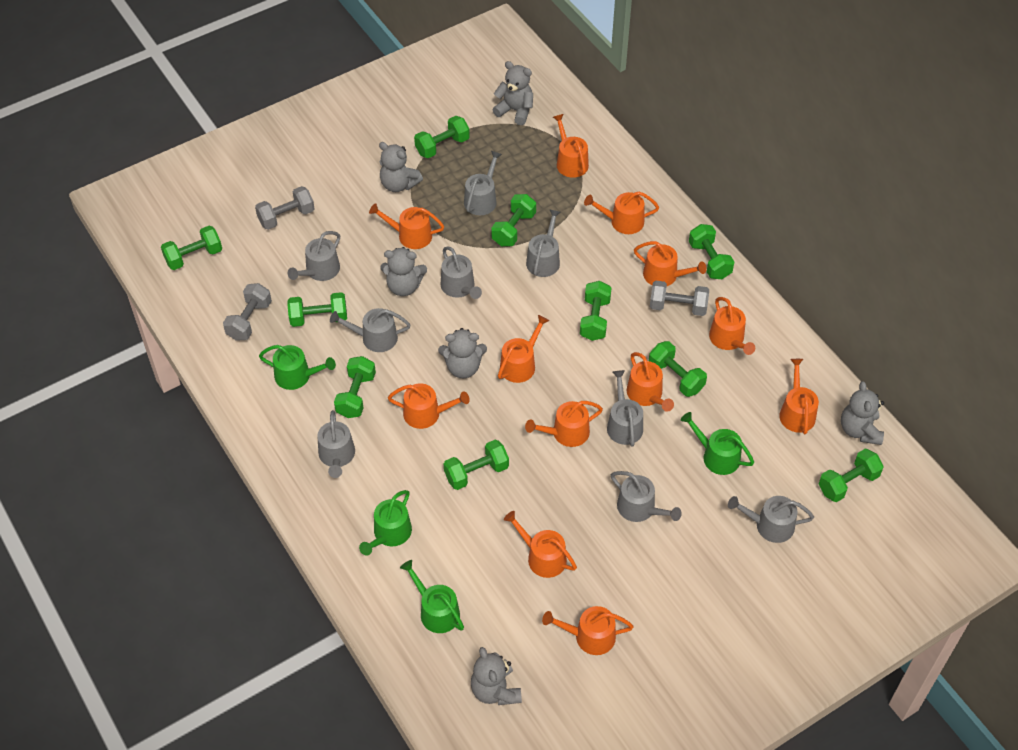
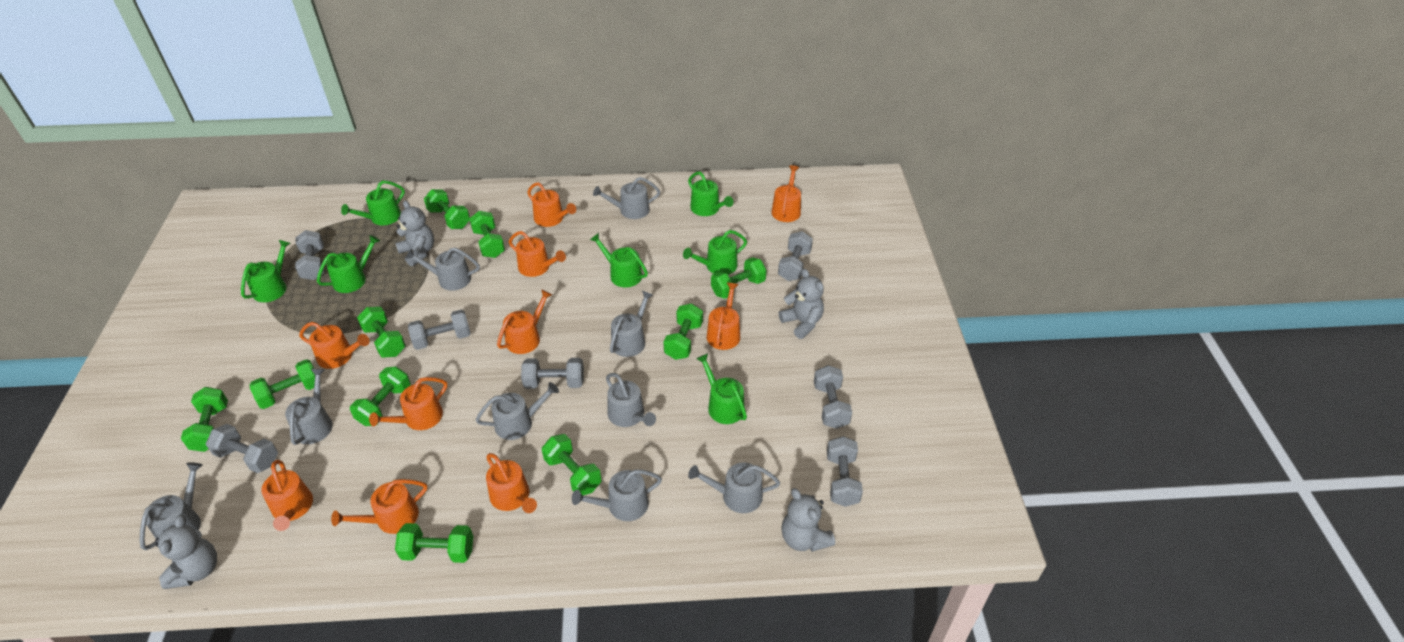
green watering can: 4 -> 7
grey dumbbell: 3 -> 7
grey teddy bear: 6 -> 4
orange watering can: 12 -> 10

